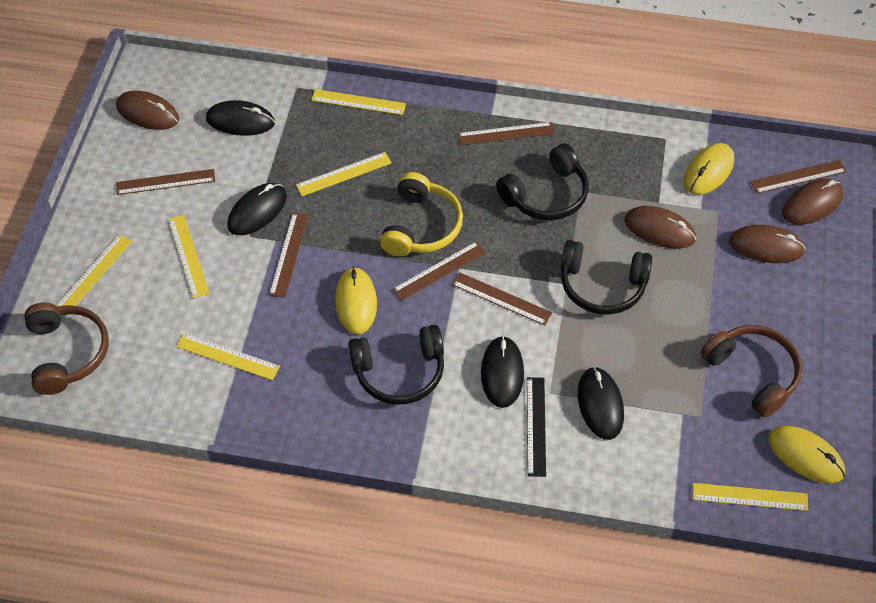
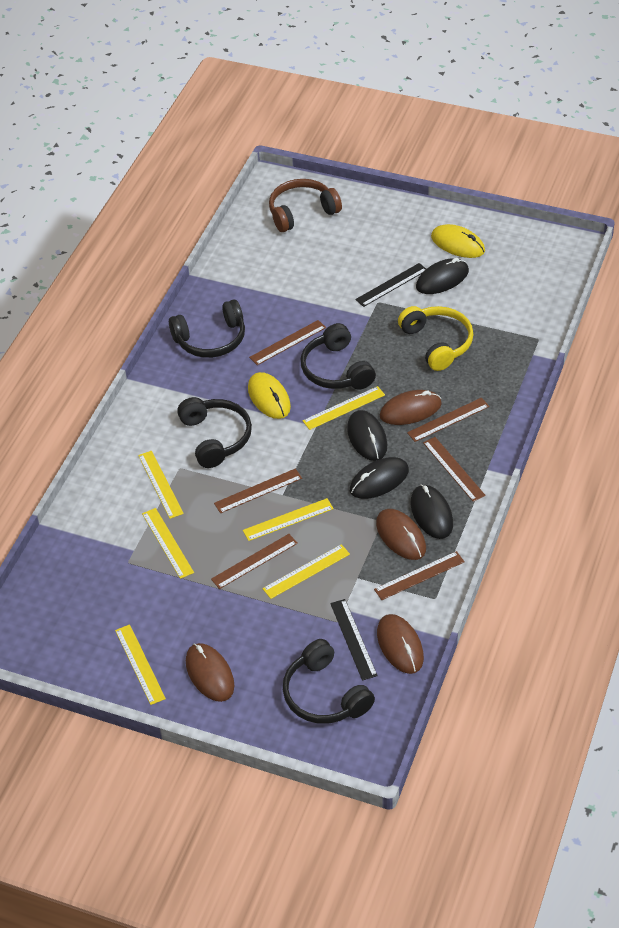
black headphones: 3 -> 4
black ruler: 1 -> 2
brown headphones: 2 -> 1
yellow mouse: 3 -> 2

